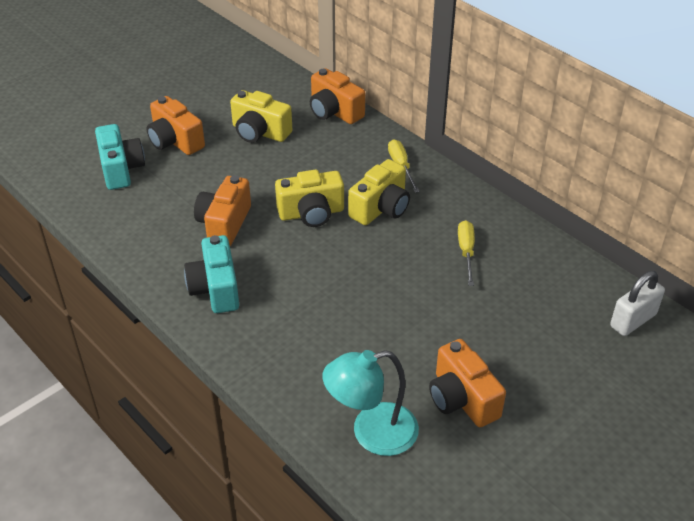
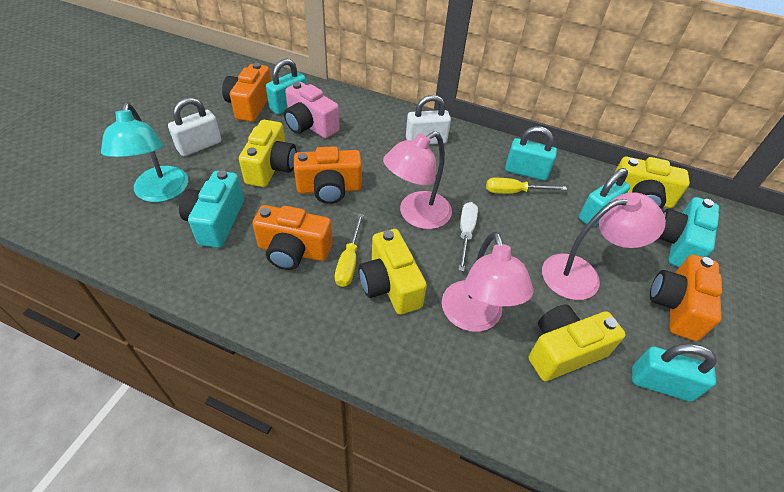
pink camera: 0 -> 1
pink lamp: 0 -> 3
turquoise padlock: 0 -> 4
white padlock: 1 -> 2
white screwdriver: 0 -> 1
yellow camera: 3 -> 4

